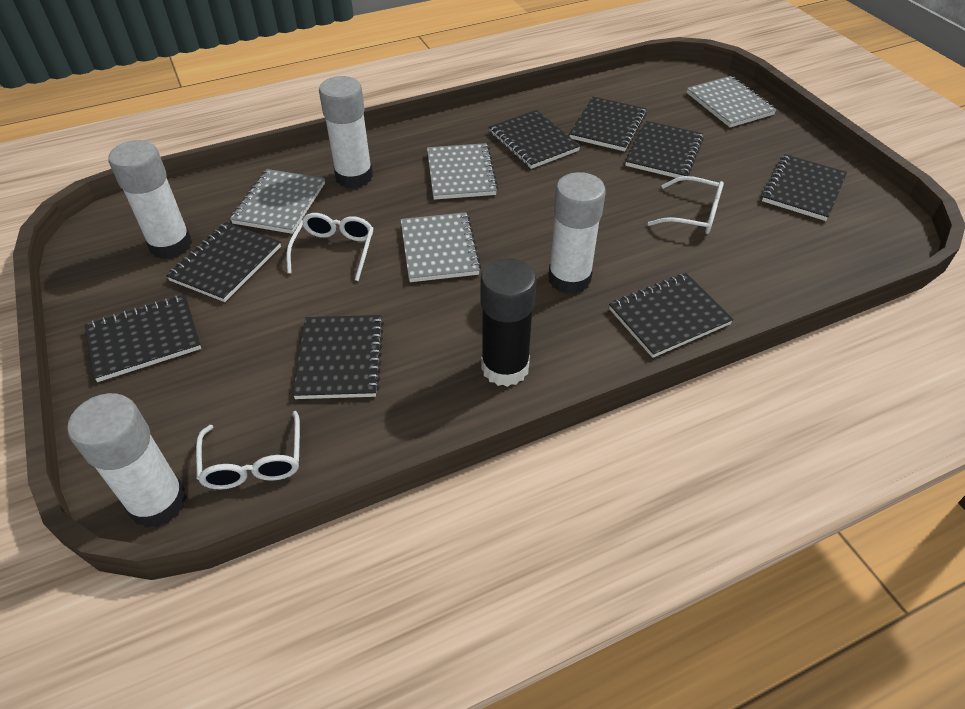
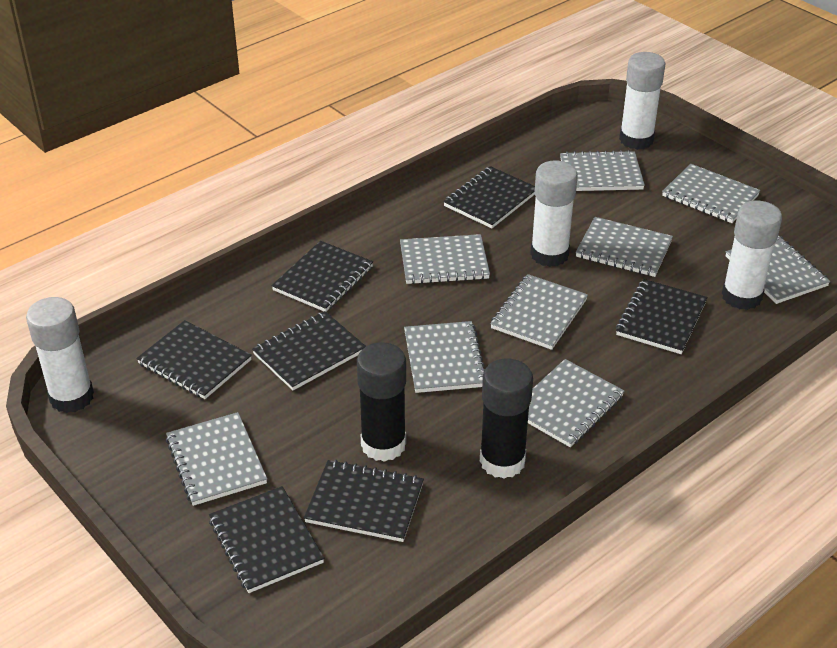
black glue stick: 1 -> 2
black notebook: 8 -> 7
grey notebook: 4 -> 9
white glasses: 3 -> 0

